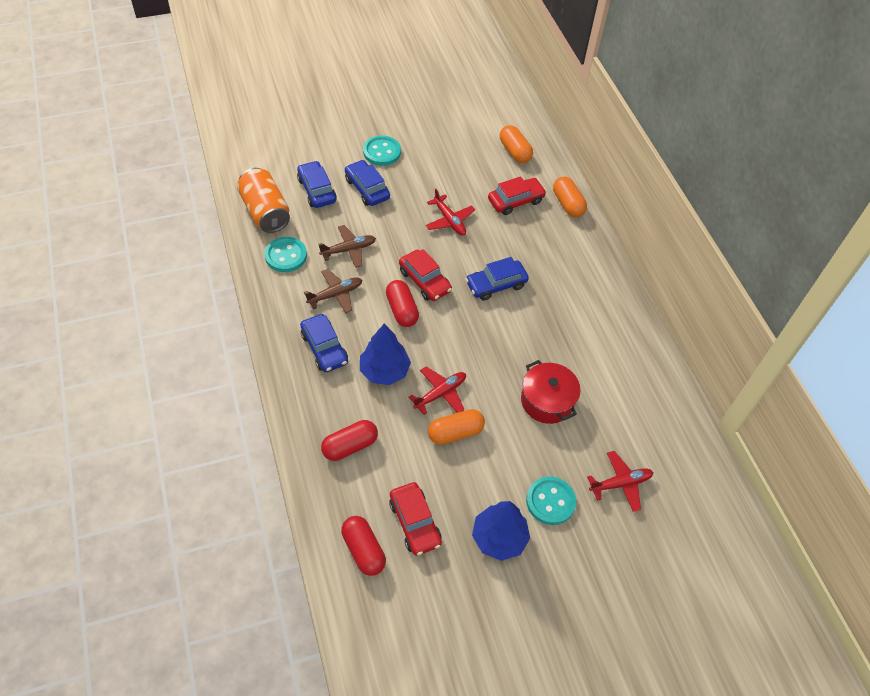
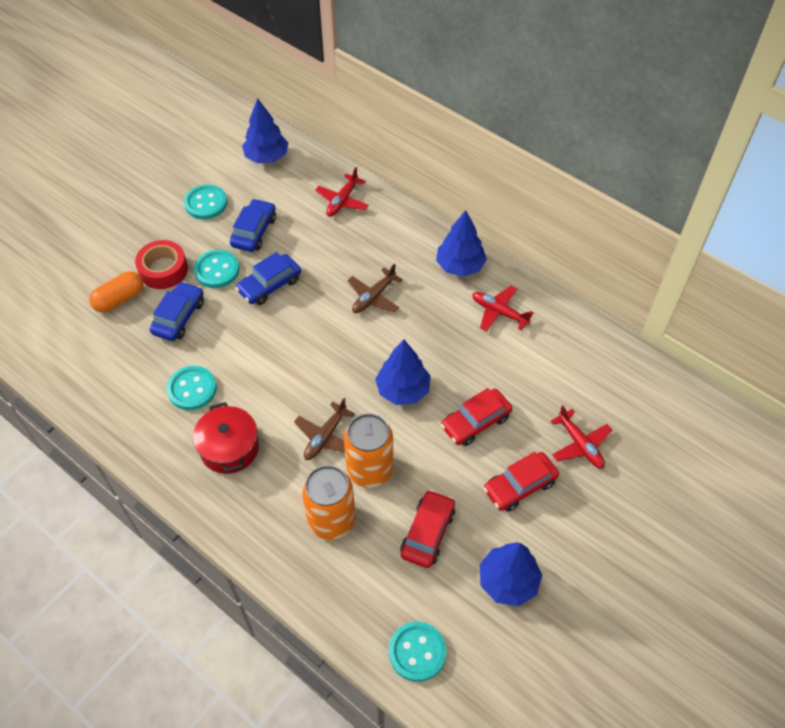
blue car: 4 -> 3
blue tree: 2 -> 4
orange can: 1 -> 2
orange capsule: 3 -> 1
red capsule: 3 -> 0
red tape: 0 -> 1
turquoise button: 3 -> 4

